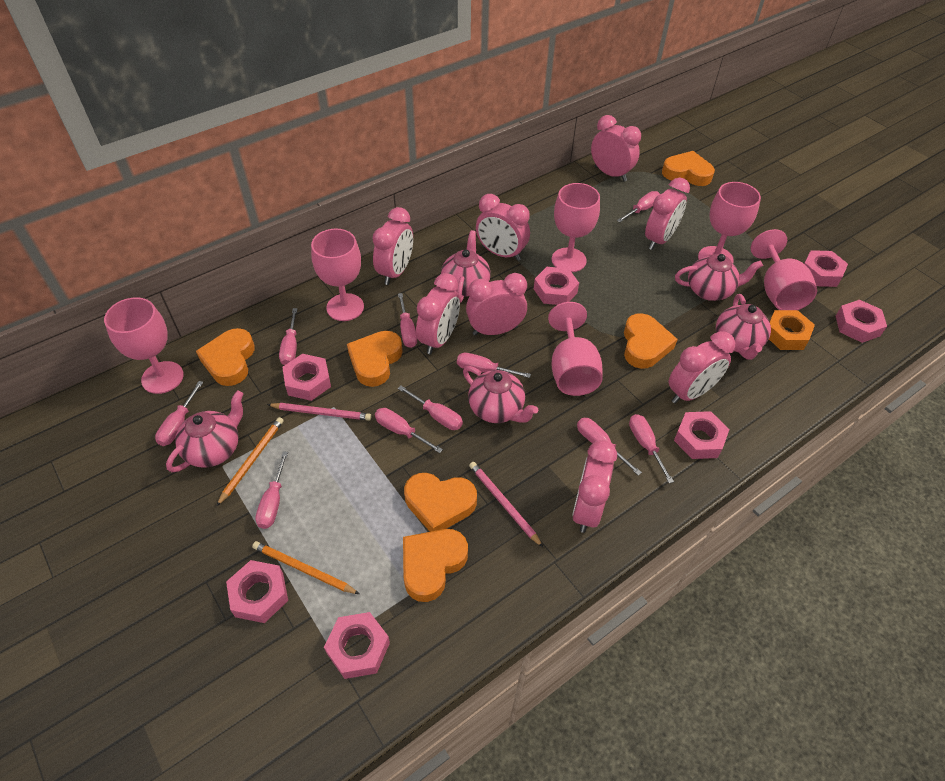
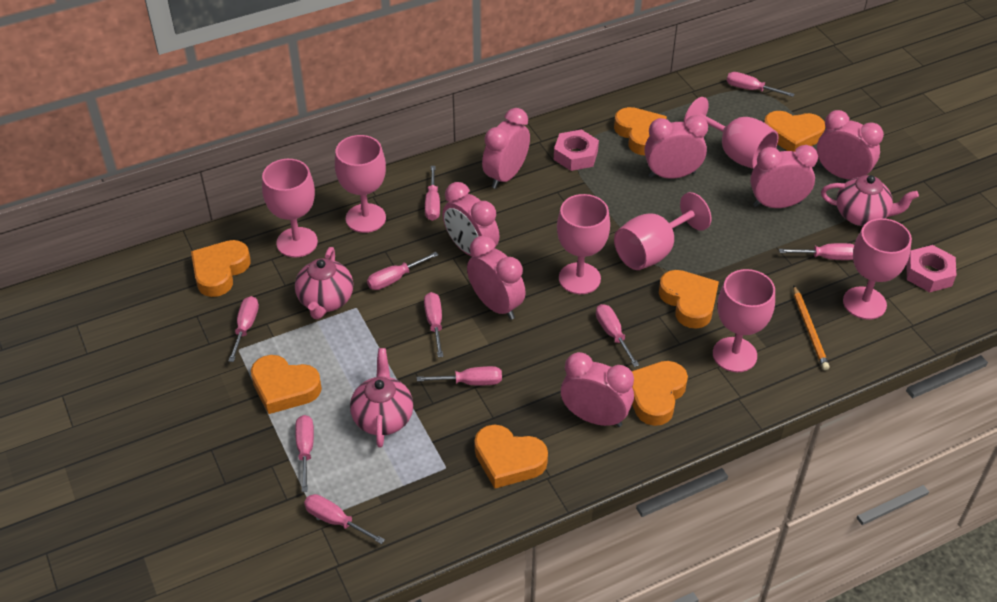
orange heart: 6 -> 7
orange nut: 1 -> 0
orange pencil: 2 -> 1
pink clock: 8 -> 7
pink goblet: 6 -> 7
pink nut: 7 -> 2
pink pencil: 2 -> 0
pink teapot: 5 -> 3

